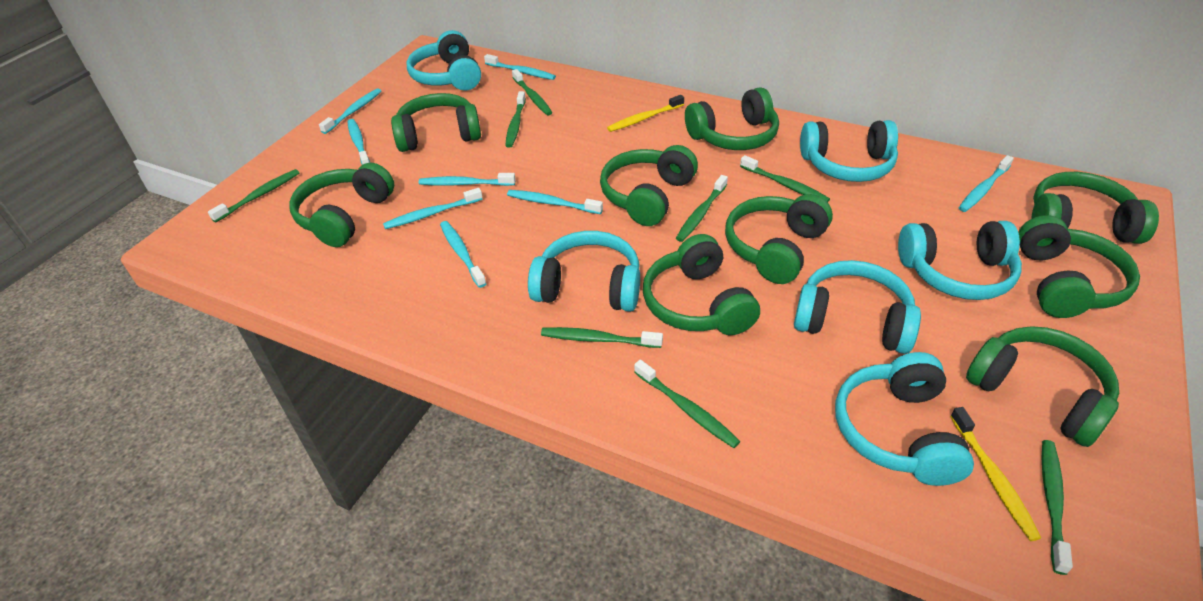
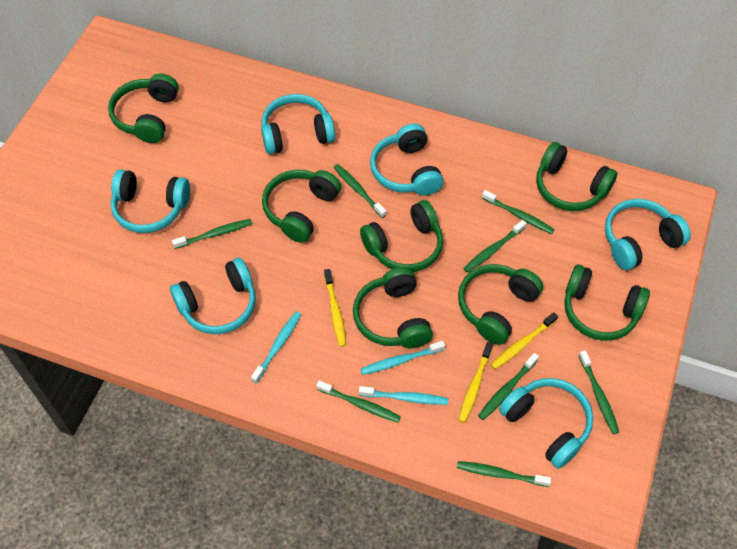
green headphones: 9 -> 7
turquoise toothbrush: 8 -> 3
yellow toothbrush: 2 -> 3

